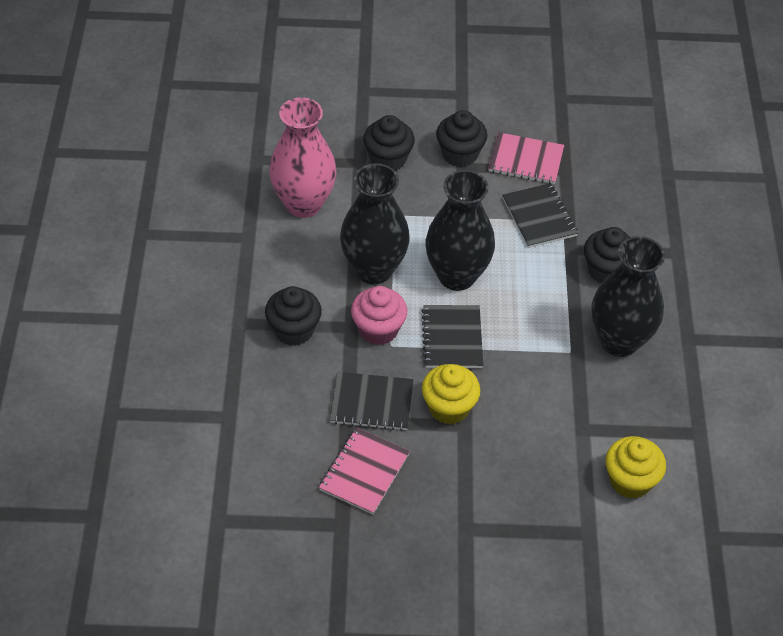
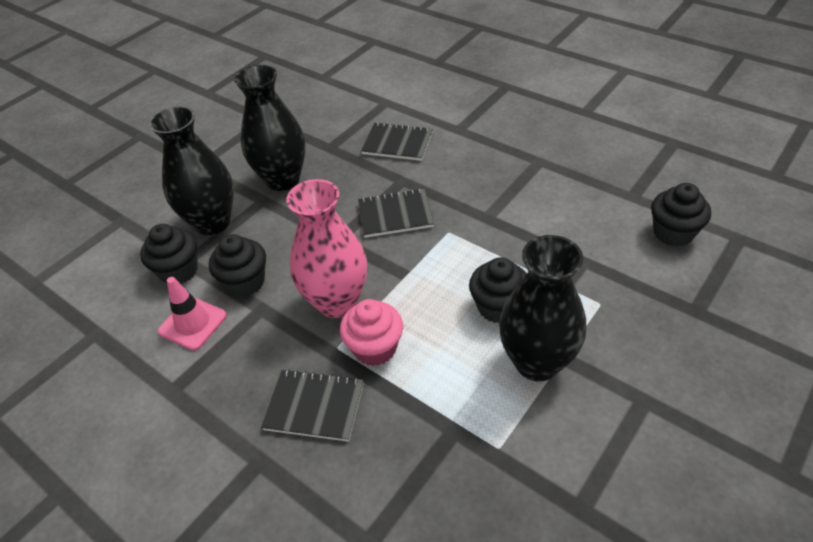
pink notebook: 2 -> 0
pink traffic cone: 0 -> 1
yellow cupcake: 2 -> 0

